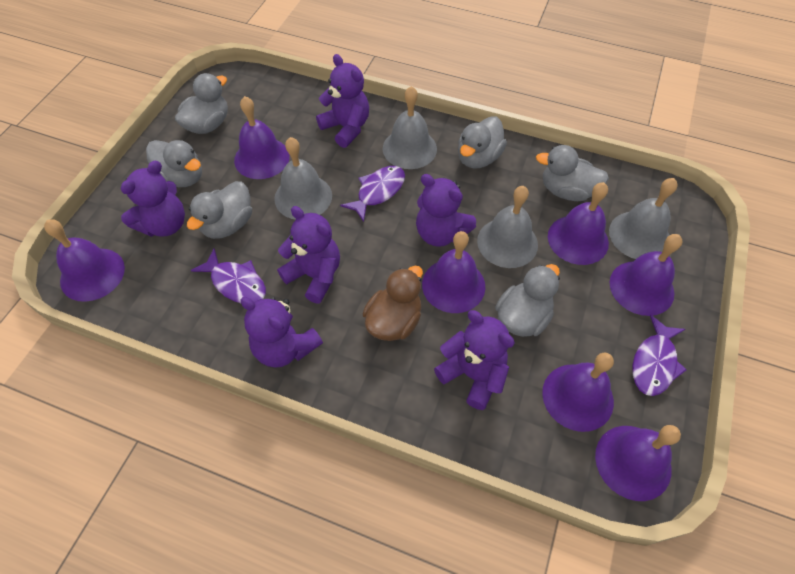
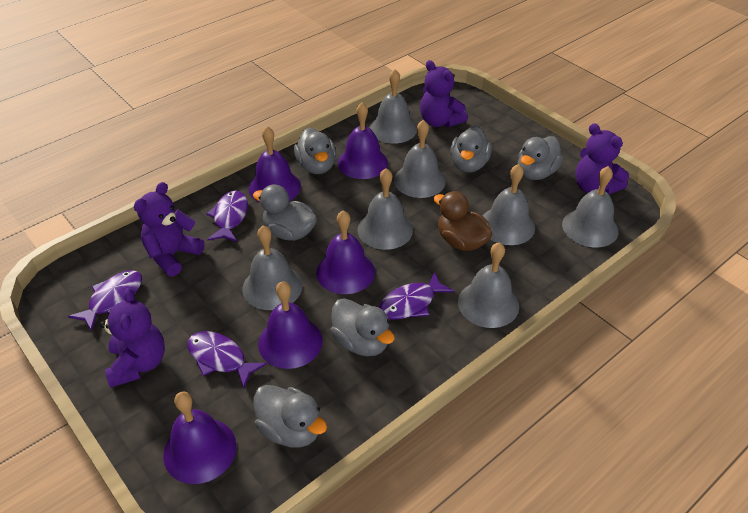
grey bell: 4 -> 7
purple bell: 7 -> 5
purple fish: 3 -> 4
purple teddy bear: 6 -> 4

